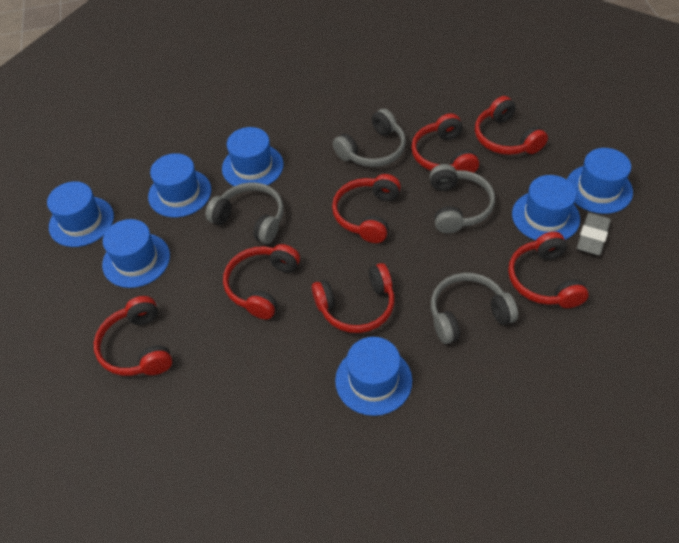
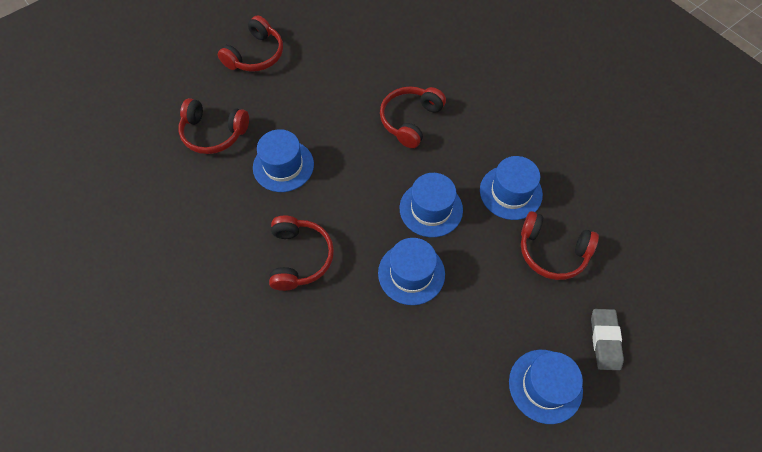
blue hat: 7 -> 5
grey headphones: 4 -> 0
red headphones: 7 -> 5

